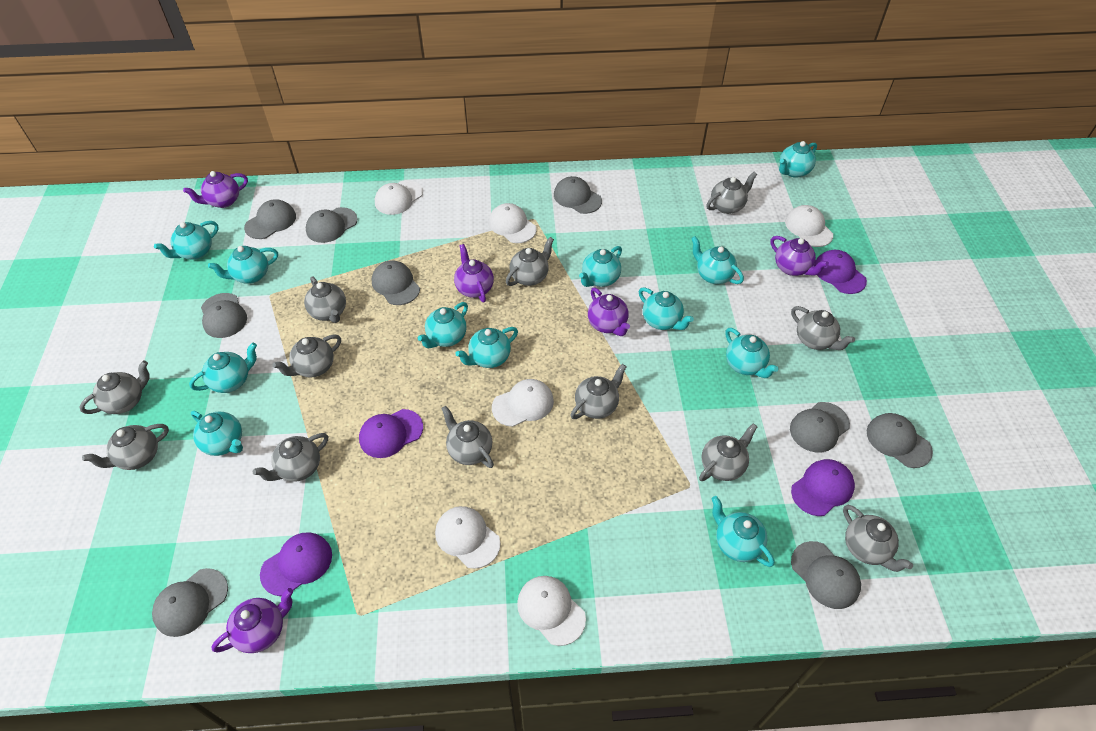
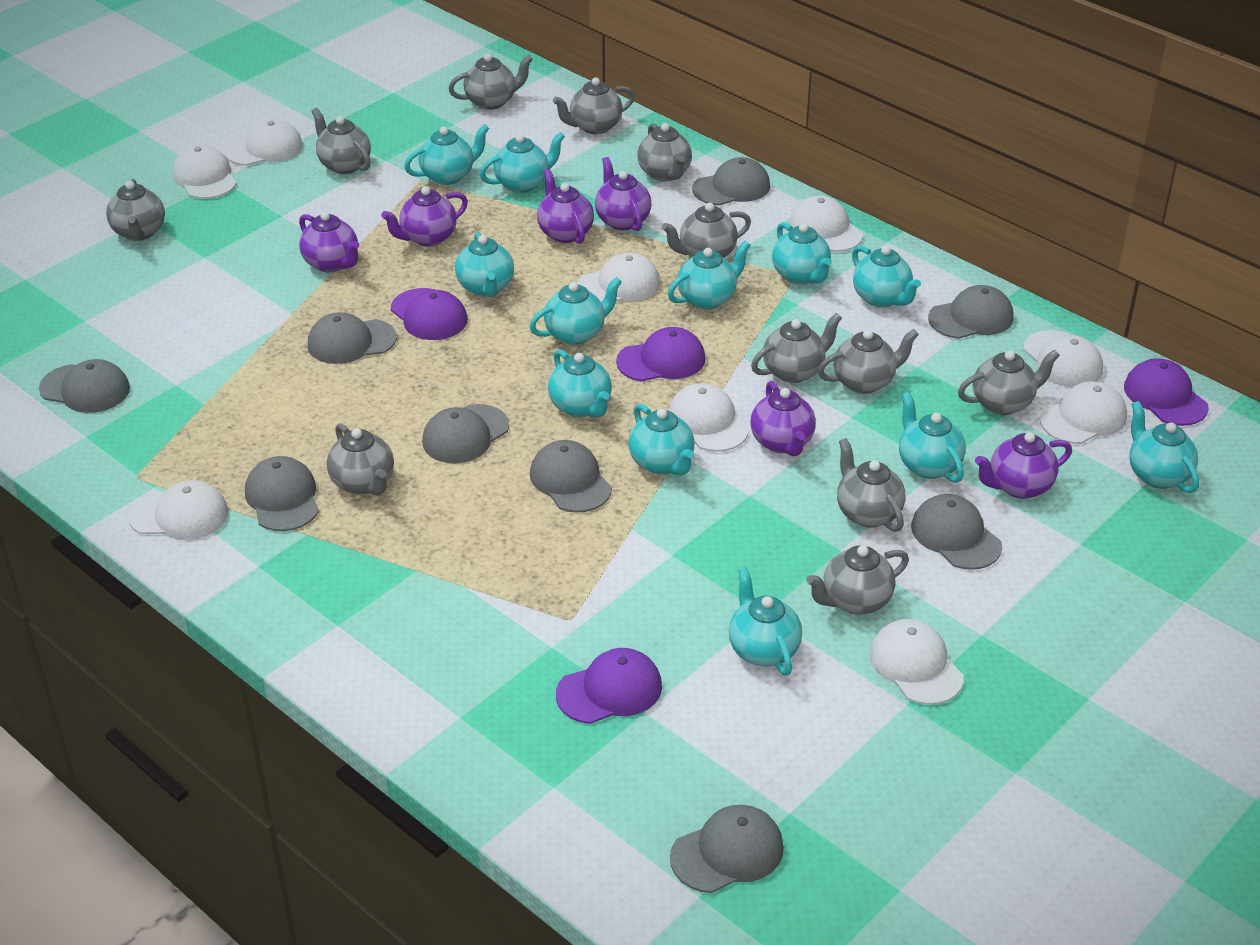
purple teapot: 5 -> 6
white cap: 6 -> 9

